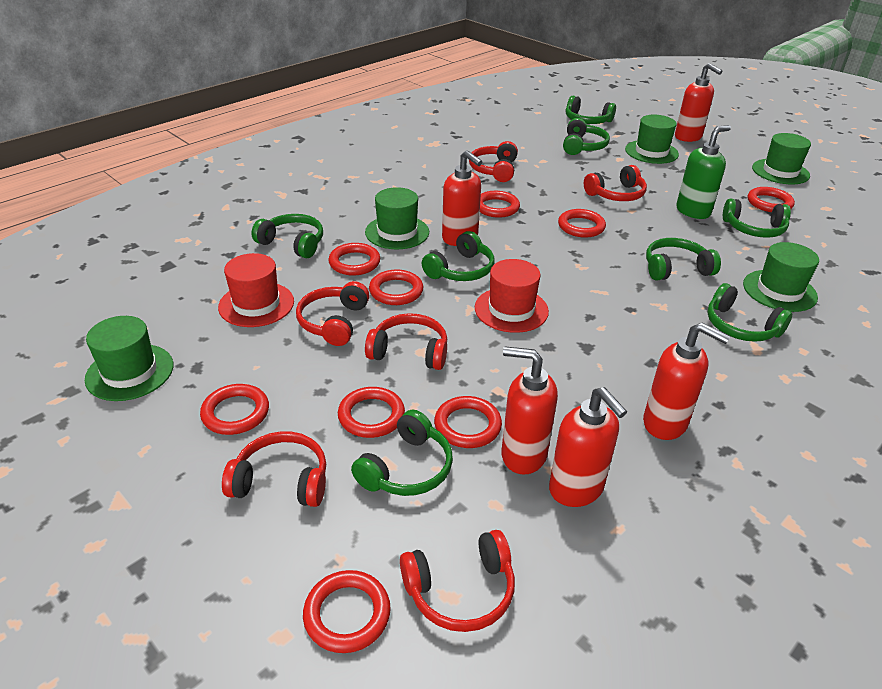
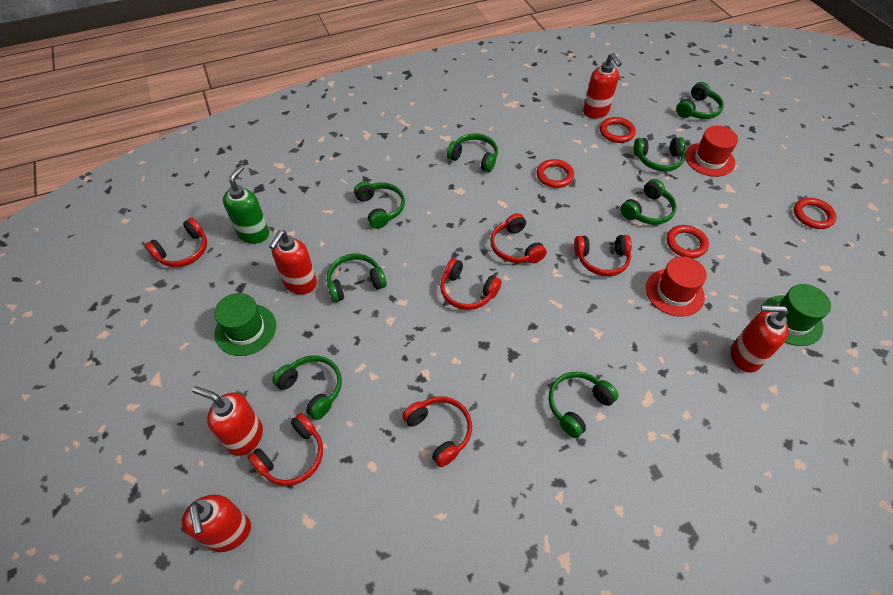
green hat: 5 -> 2
red ring: 9 -> 4

